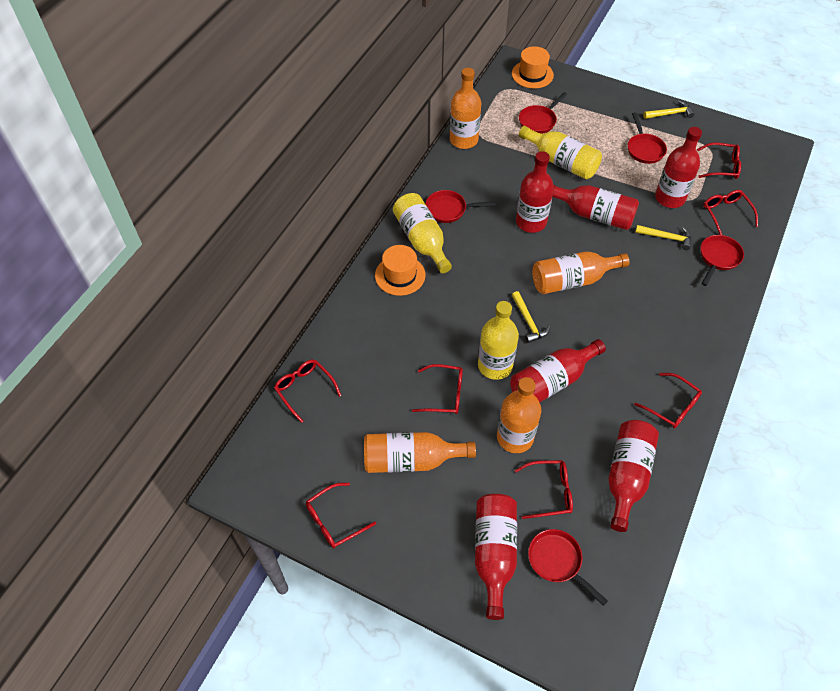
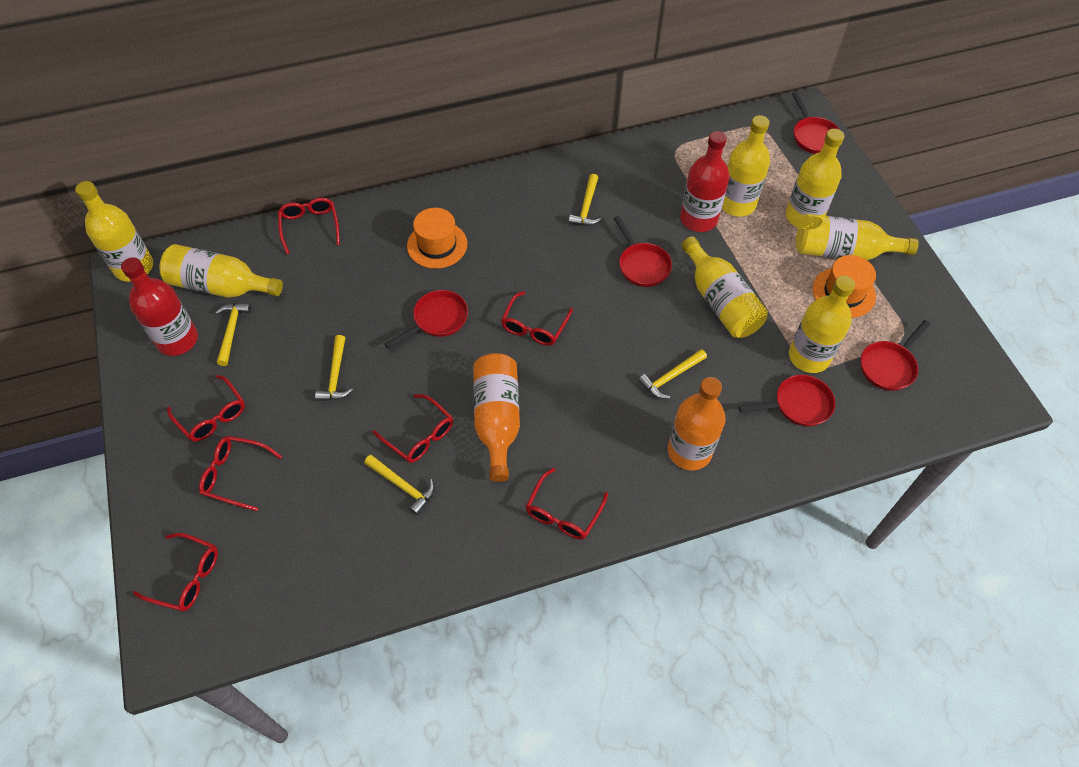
orange bottle: 4 -> 2
red bottle: 6 -> 2
yellow bottle: 3 -> 7
yellow hammer: 3 -> 5

